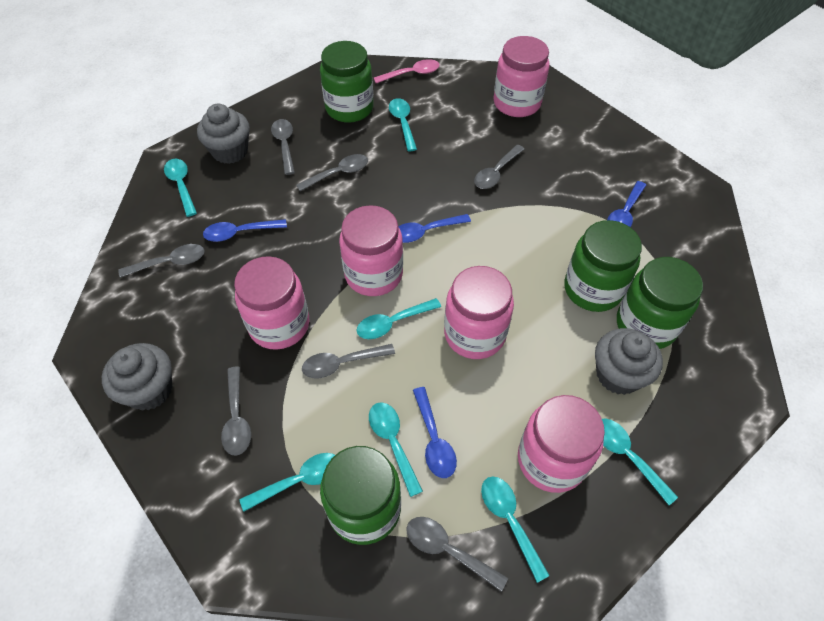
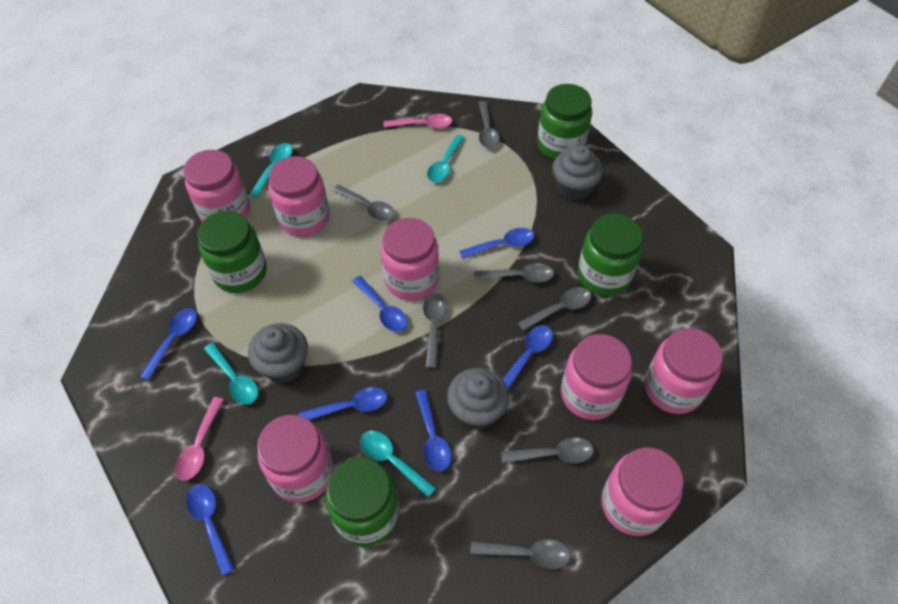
blue spoon: 4 -> 7
pink jar: 5 -> 7
pink spoon: 1 -> 2
turquoise spoon: 7 -> 4

